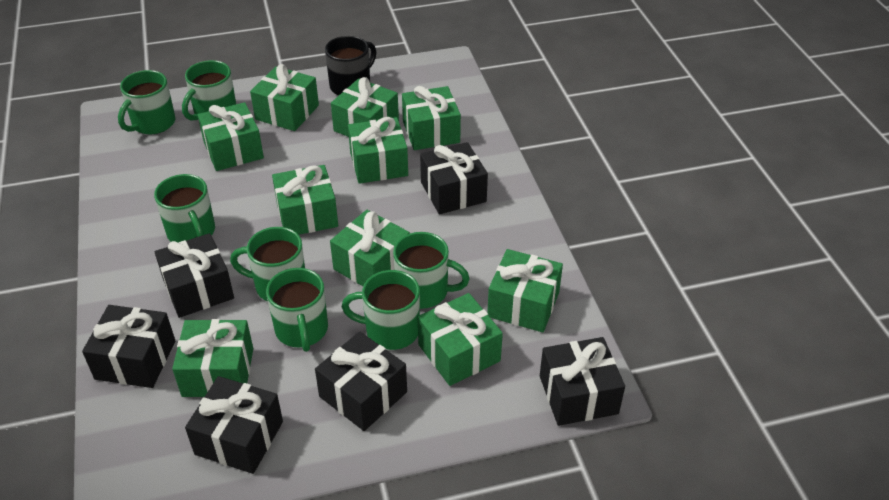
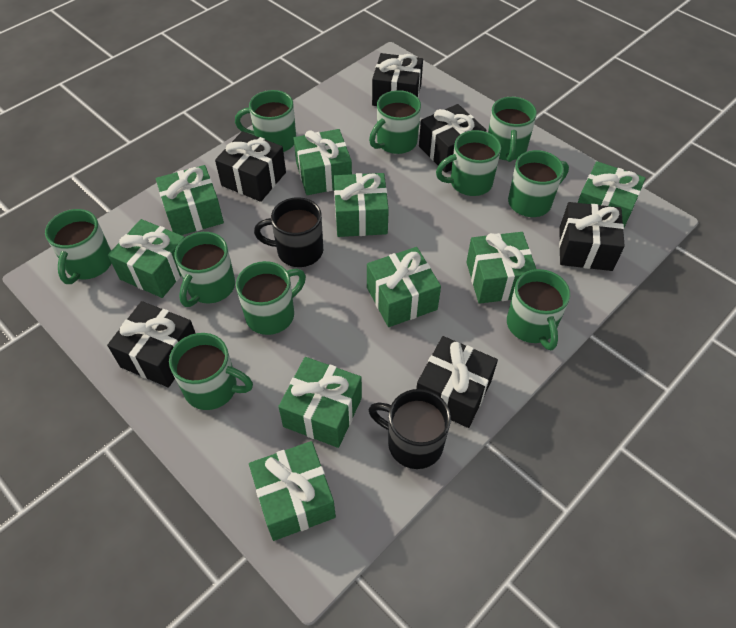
black mug: 1 -> 2
green gift: 10 -> 9
green mug: 7 -> 10

